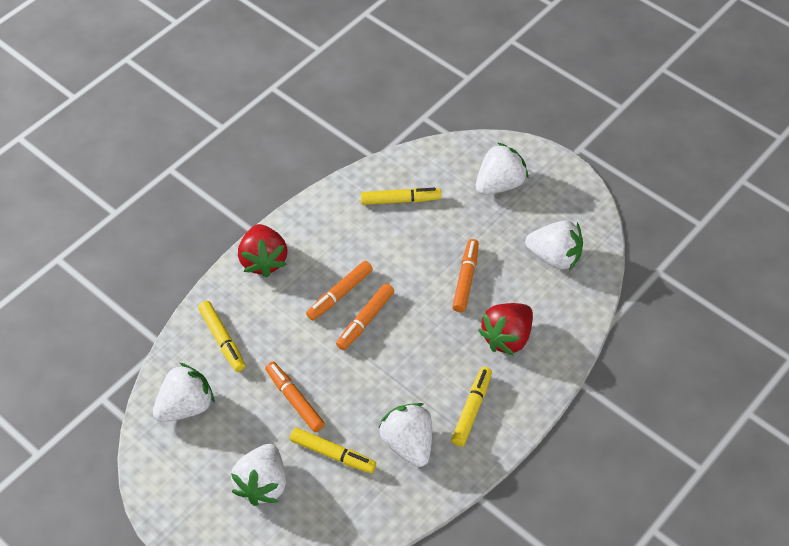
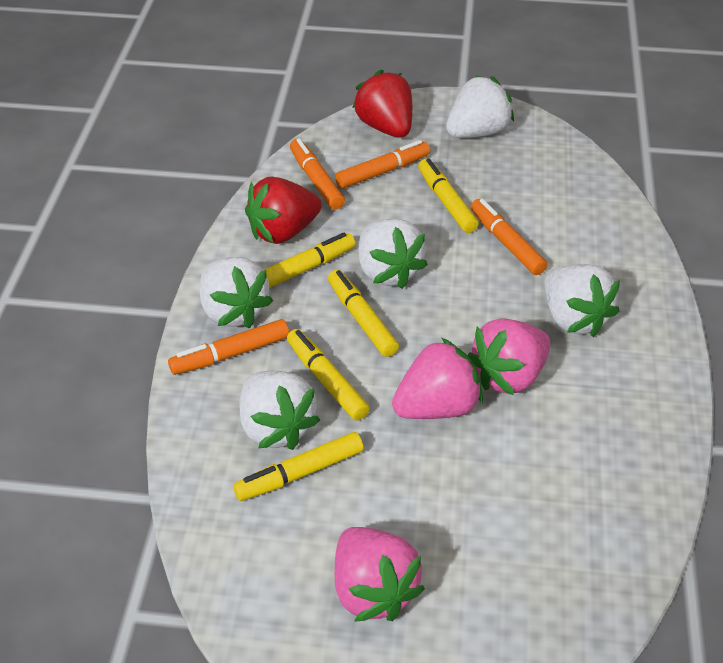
pink strawberry: 0 -> 3
yellow marker: 4 -> 5

